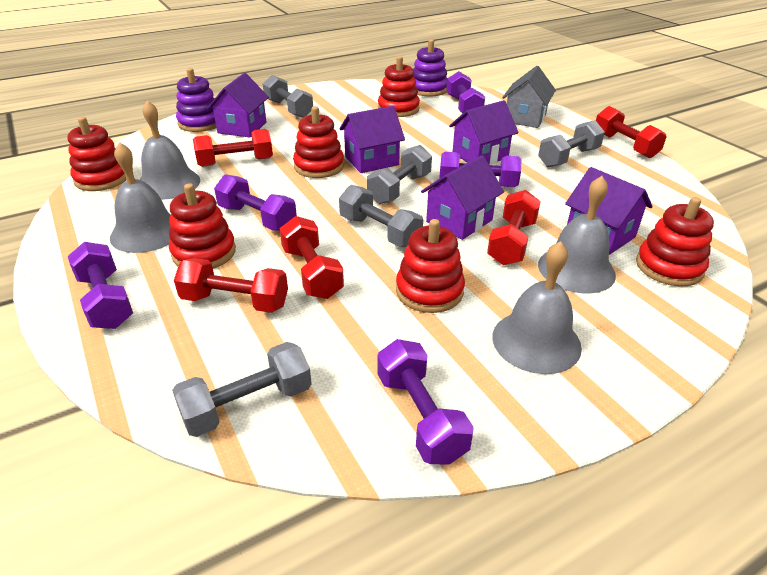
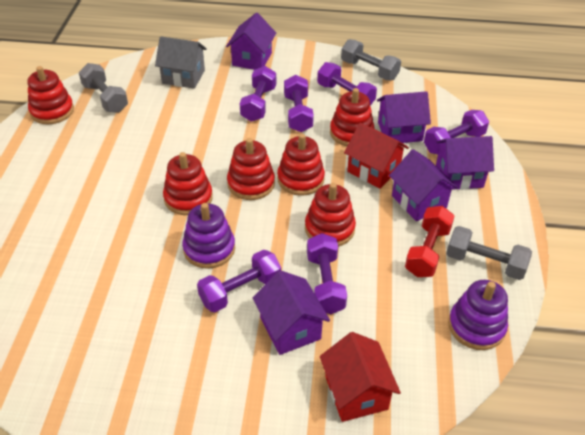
grey bell: 4 -> 0
grey dumbbell: 5 -> 3
purple dumbbell: 5 -> 6
red dumbbell: 5 -> 1
red house: 0 -> 2

